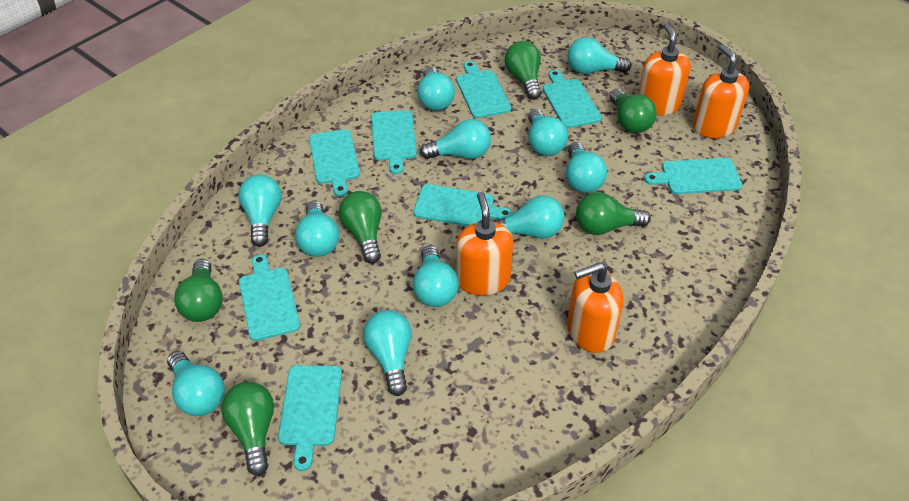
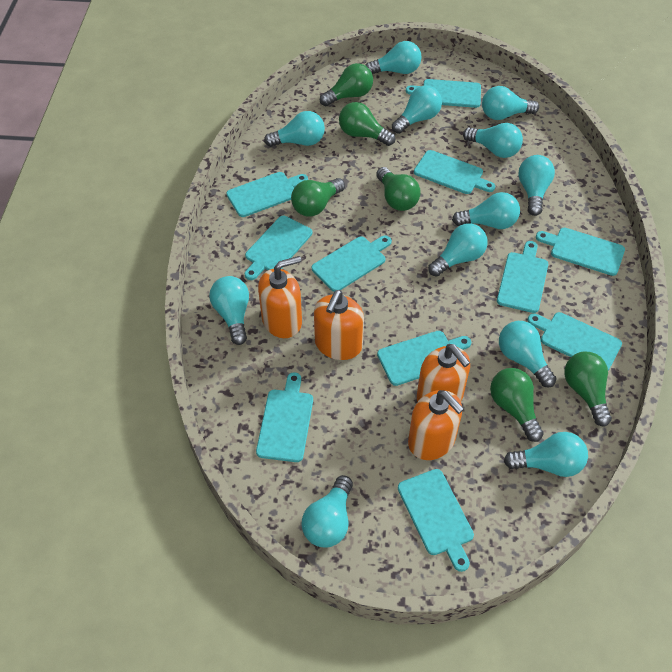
turquoise cutting board: 8 -> 11
turquoise light bulb: 11 -> 12

